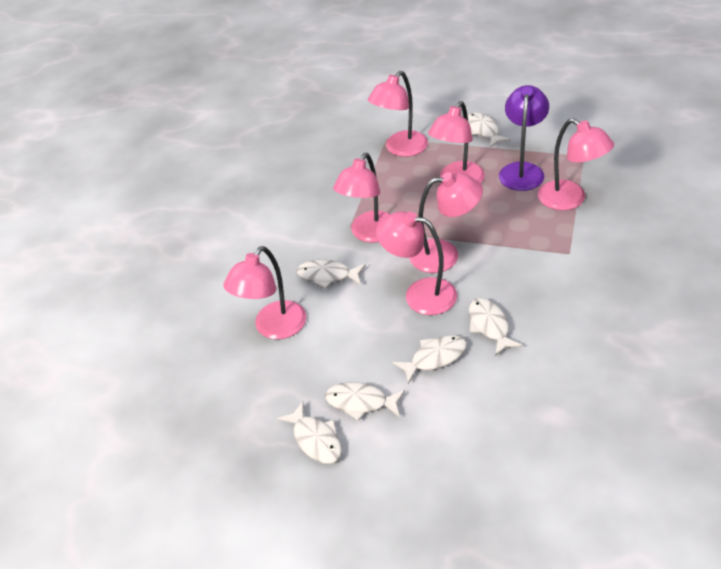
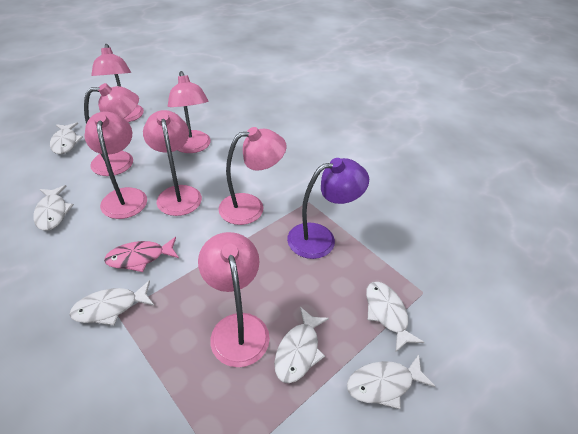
pink fish: 0 -> 1

